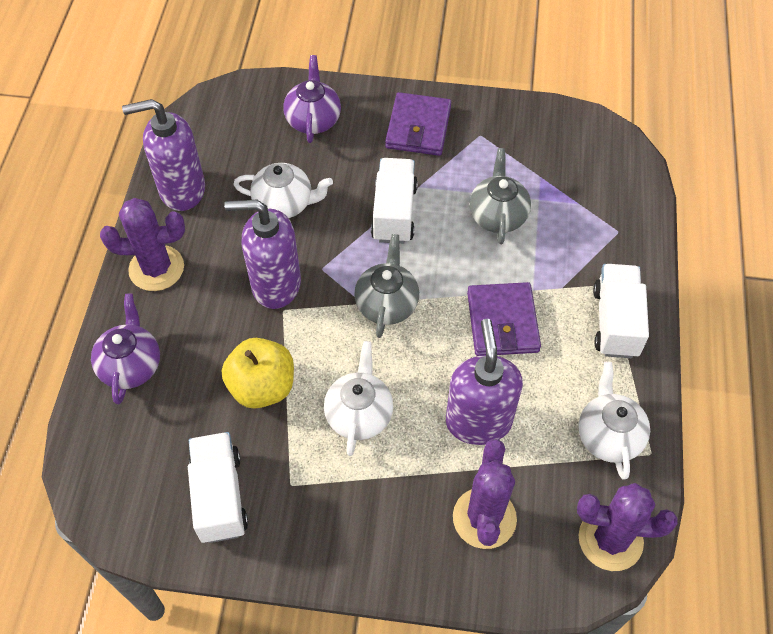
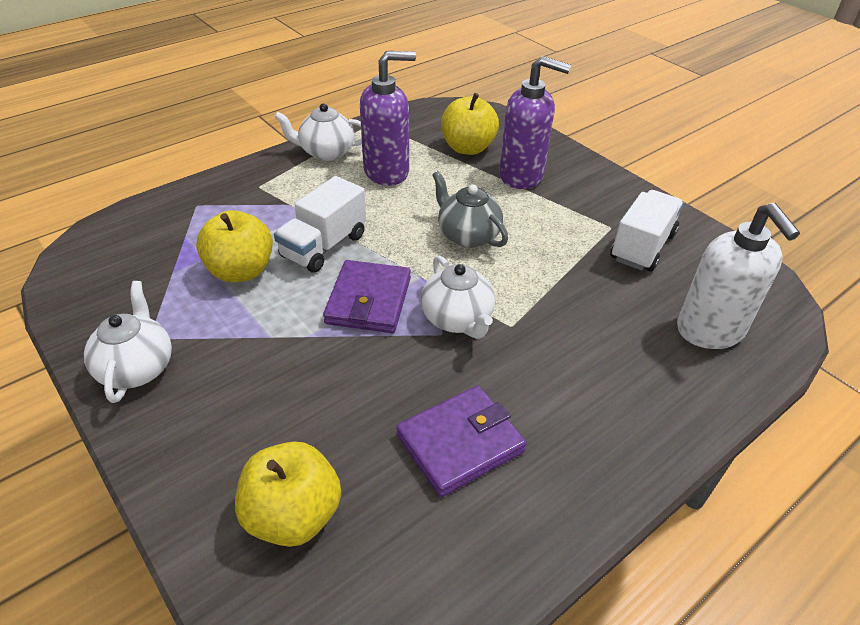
grey teapot: 2 -> 1
purple cactus: 3 -> 0
purple soap dispenser: 3 -> 2
purple teapot: 2 -> 0
white soap dispenser: 0 -> 1
white truck: 3 -> 2
yellow apple: 1 -> 3

